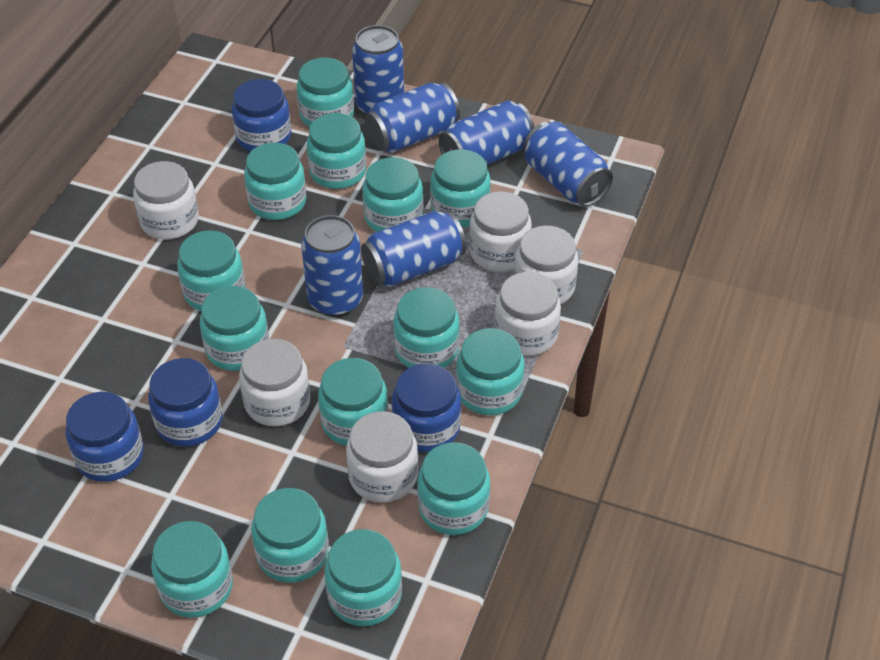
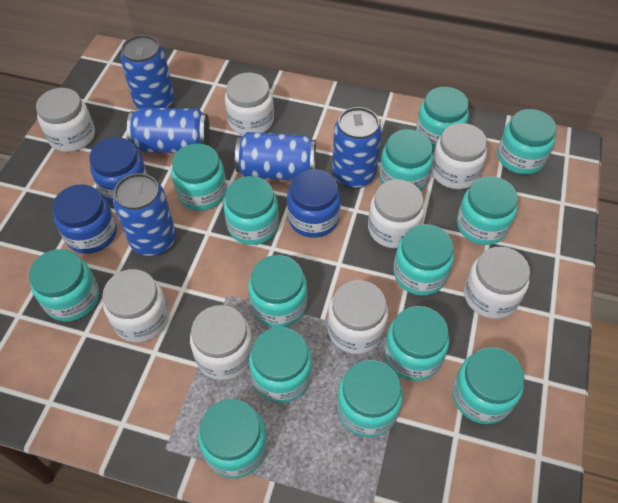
blue can: 6 -> 5
blue jar: 4 -> 3
white jar: 6 -> 8

